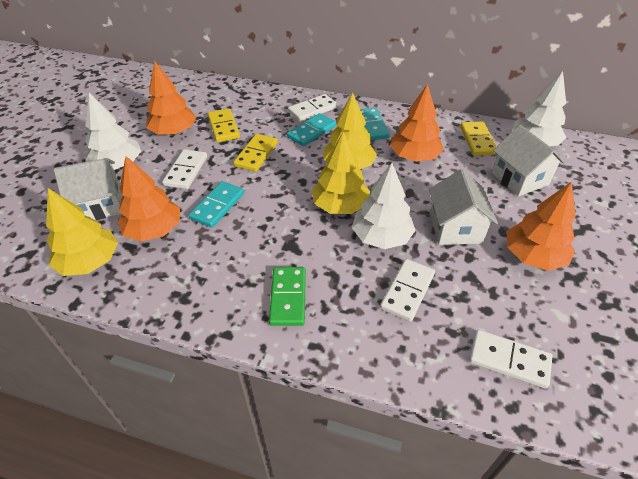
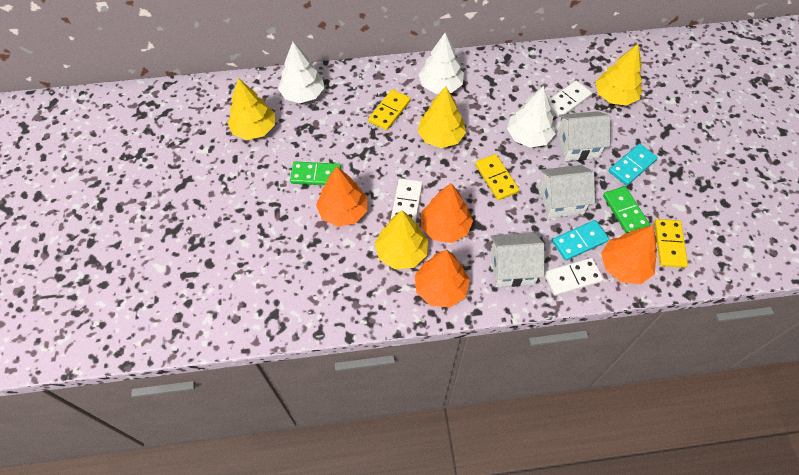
green domino: 1 -> 2
turquoise domino: 3 -> 2
white domino: 4 -> 3
yellow tree: 3 -> 4

